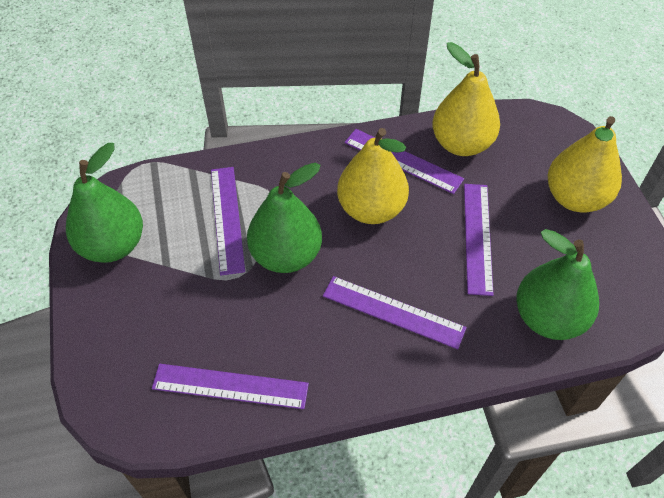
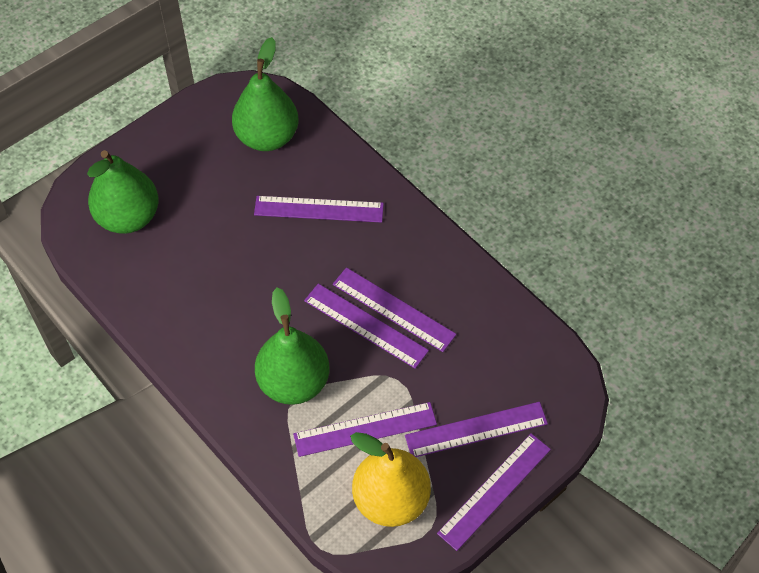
purple ruler: 5 -> 6
yellow pear: 3 -> 1

